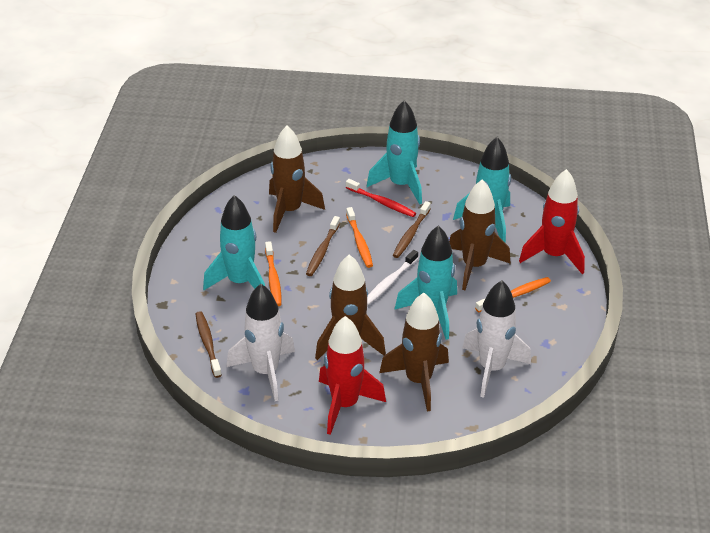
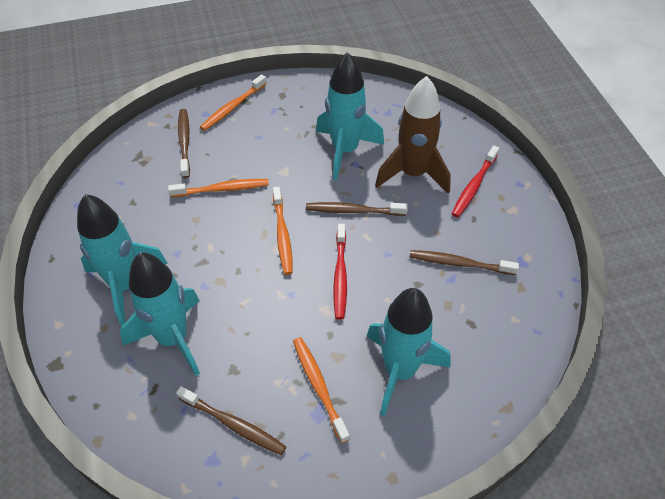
brown rocket: 4 -> 1
brown toothbrush: 3 -> 4
orange toothbrush: 3 -> 4
red rocket: 2 -> 0
red toothbrush: 1 -> 2
white rocket: 2 -> 0
white toothbrush: 1 -> 0

